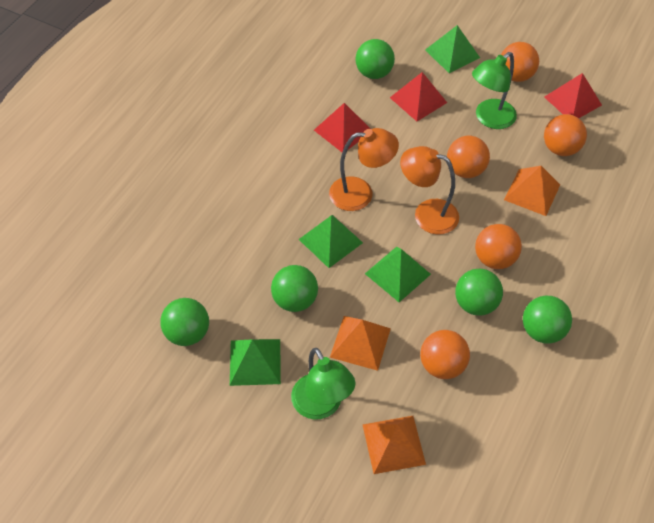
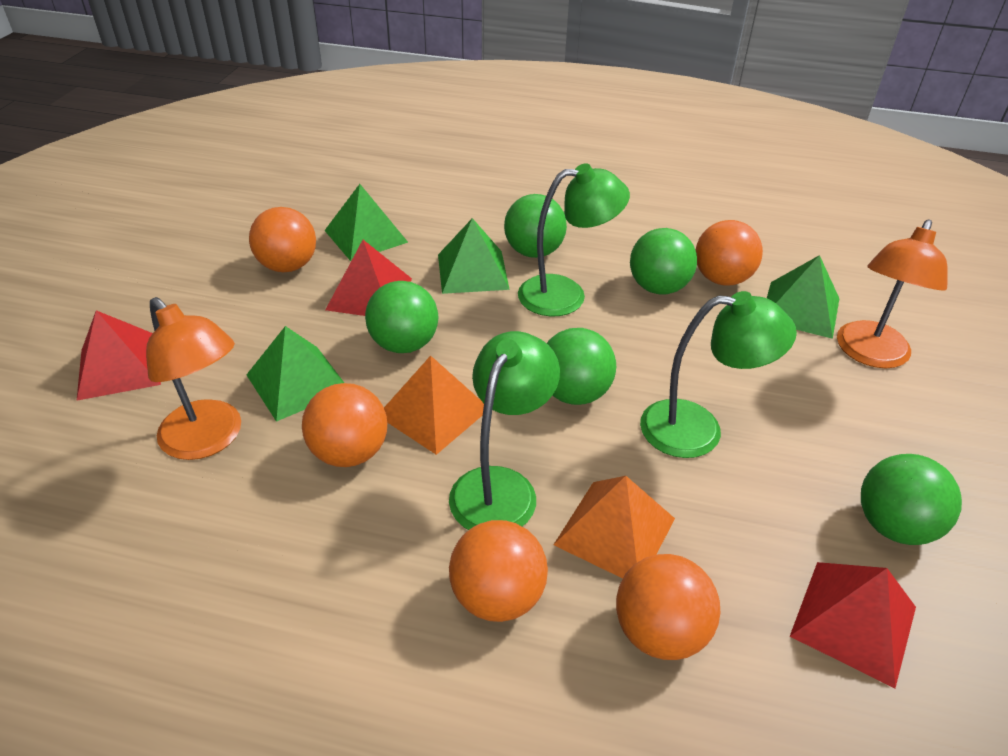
green lamp: 2 -> 3
orange pyramid: 3 -> 2

